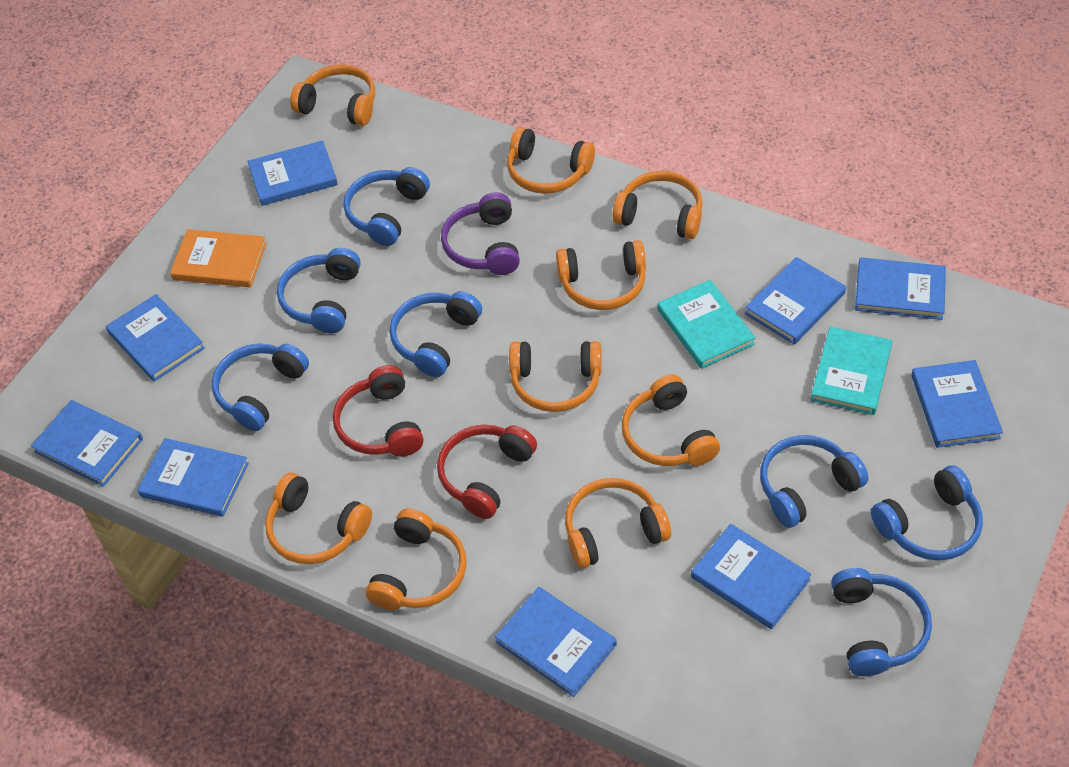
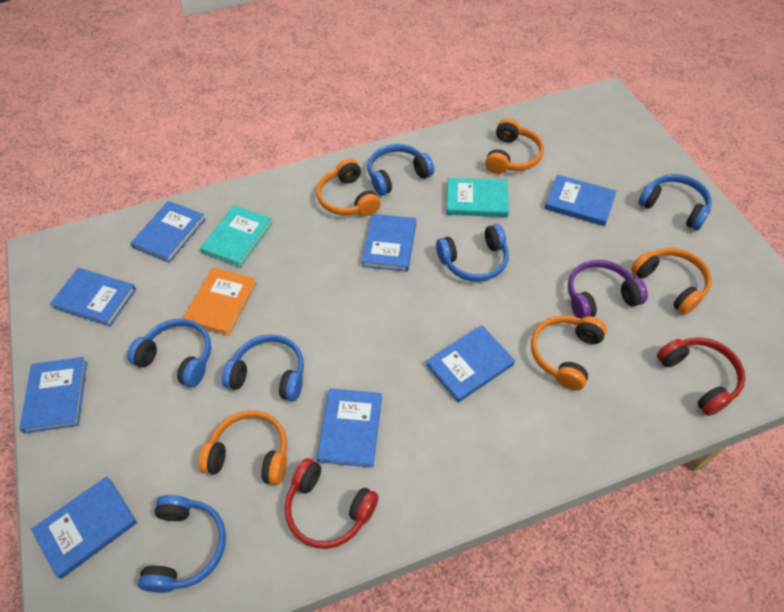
blue book: 9 -> 8
blue headphones: 7 -> 6
orange headphones: 9 -> 5

